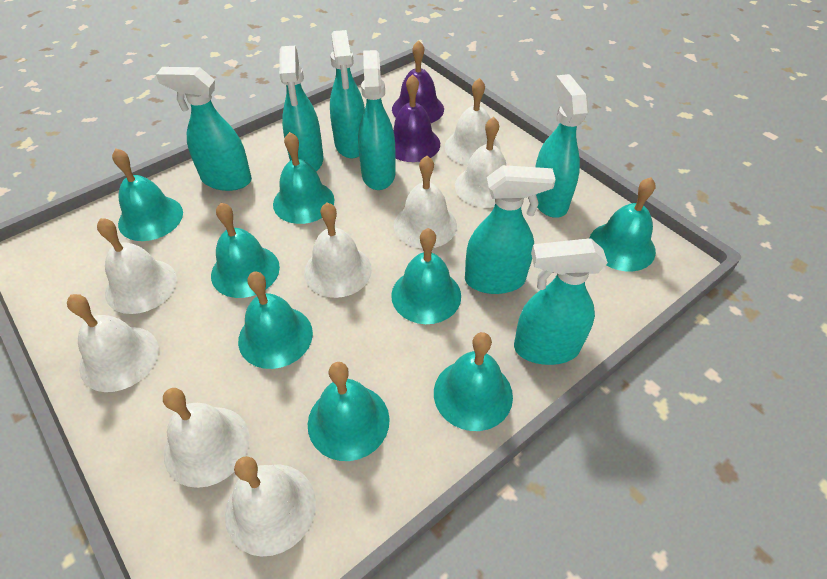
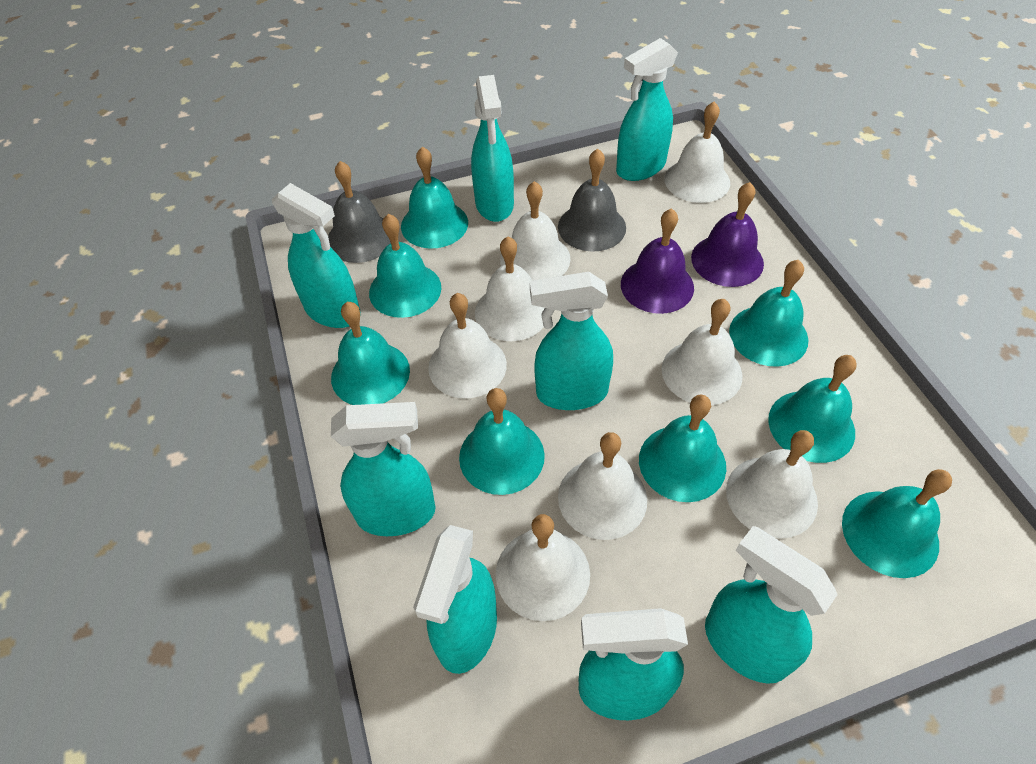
grey bell: 0 -> 2
turquoise spray bottle: 7 -> 8

